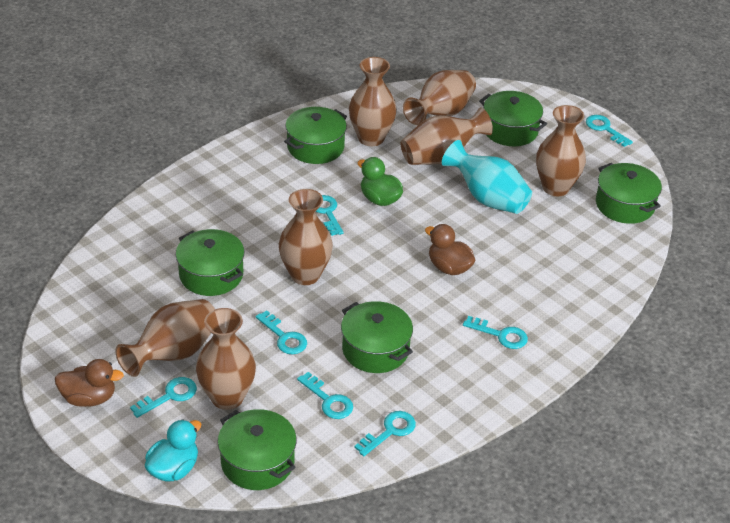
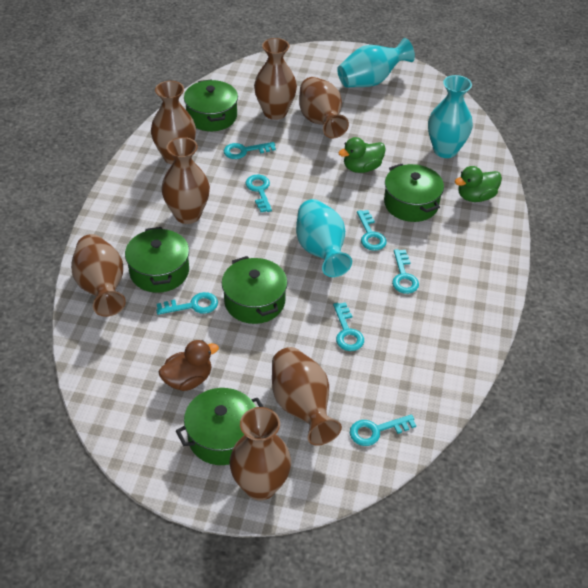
brown duck: 2 -> 1
green duck: 1 -> 2
green pot: 6 -> 5
turquoise duck: 1 -> 0
turquoise vase: 1 -> 3

